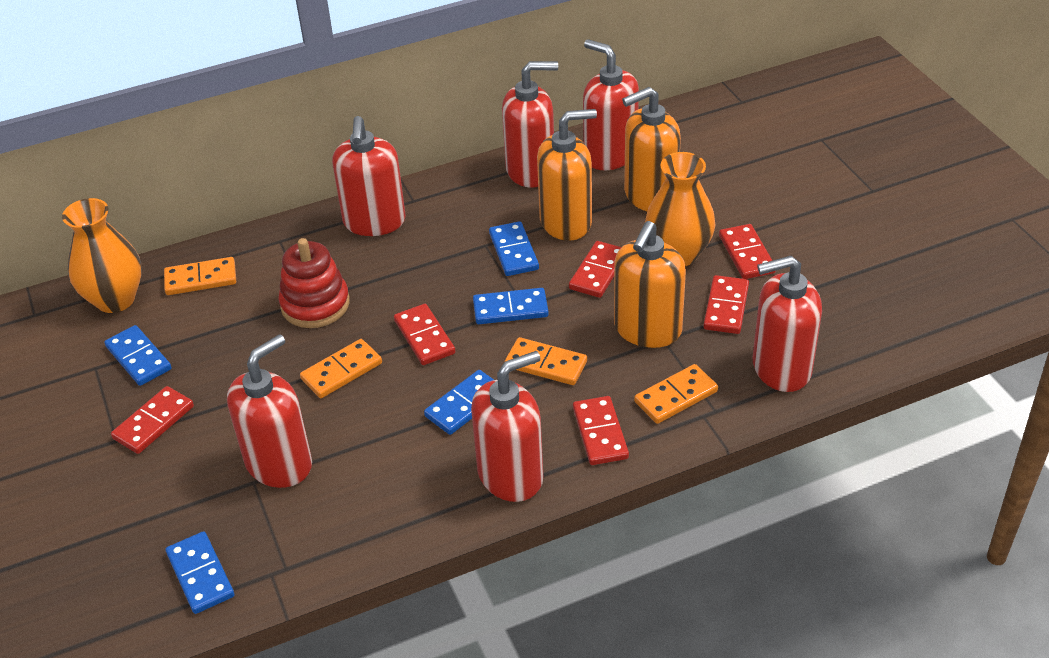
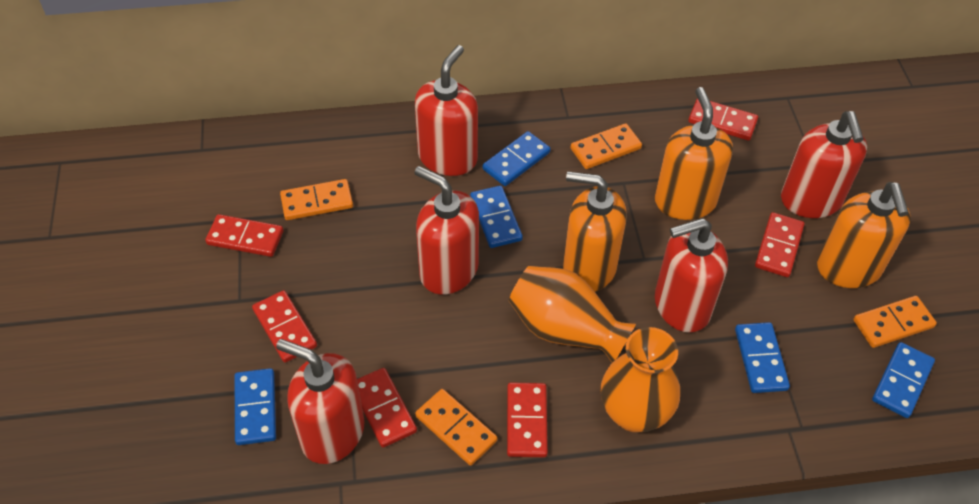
red soap dispenser: 6 -> 5
red stacking toy: 1 -> 0

